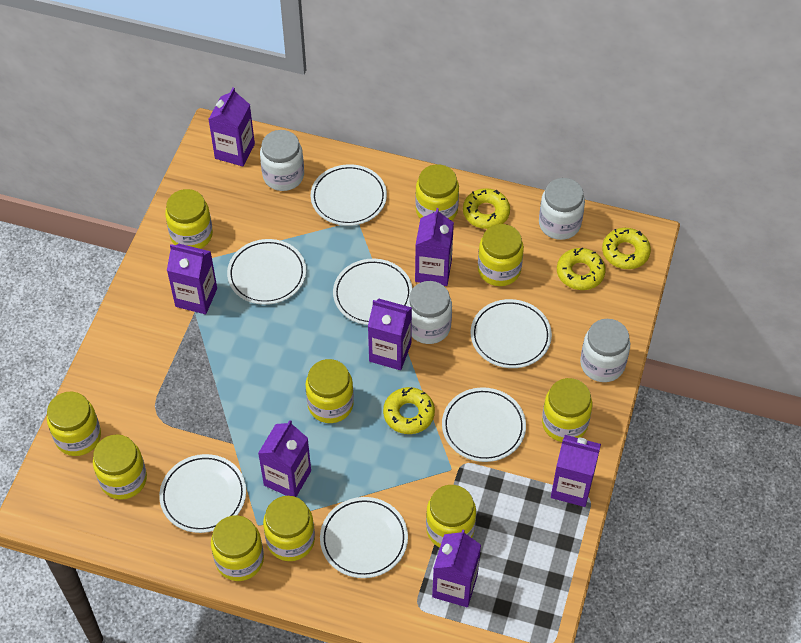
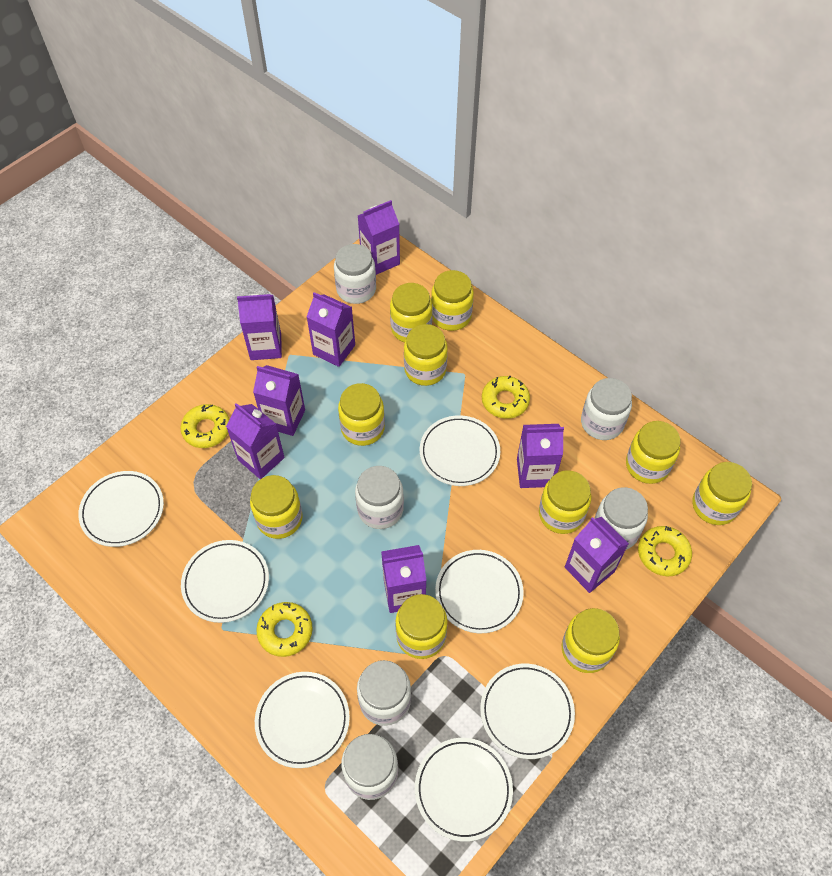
purple carton: 7 -> 8
white jar: 4 -> 6

